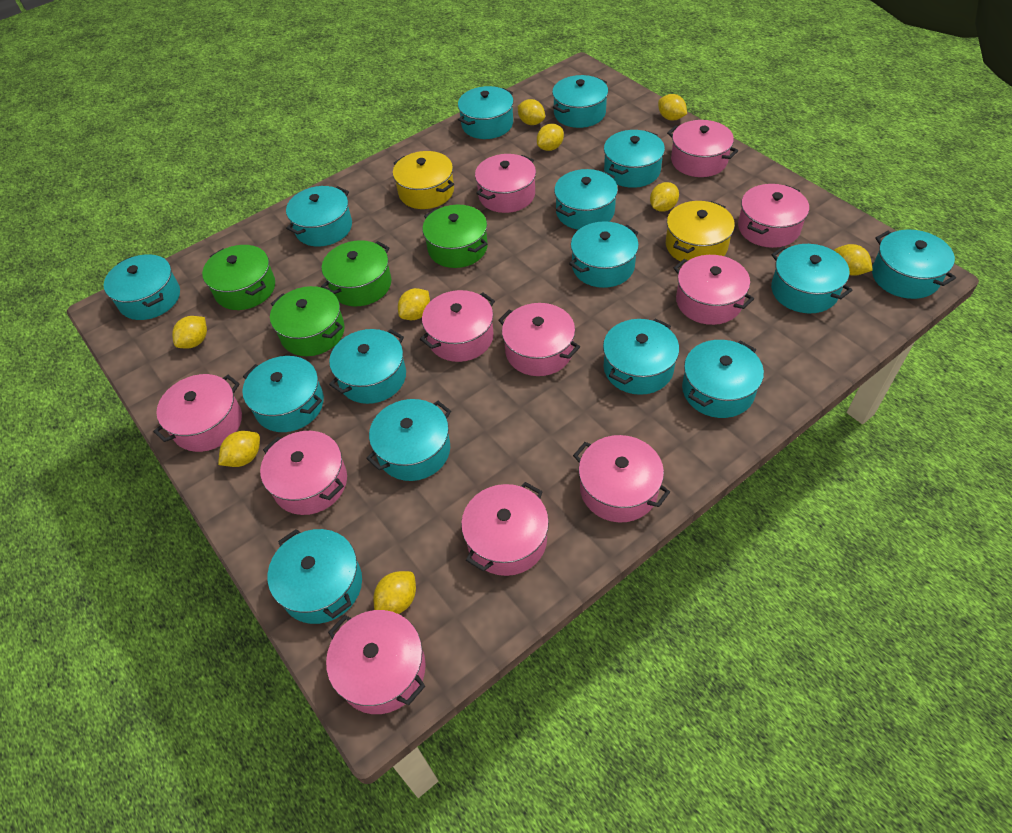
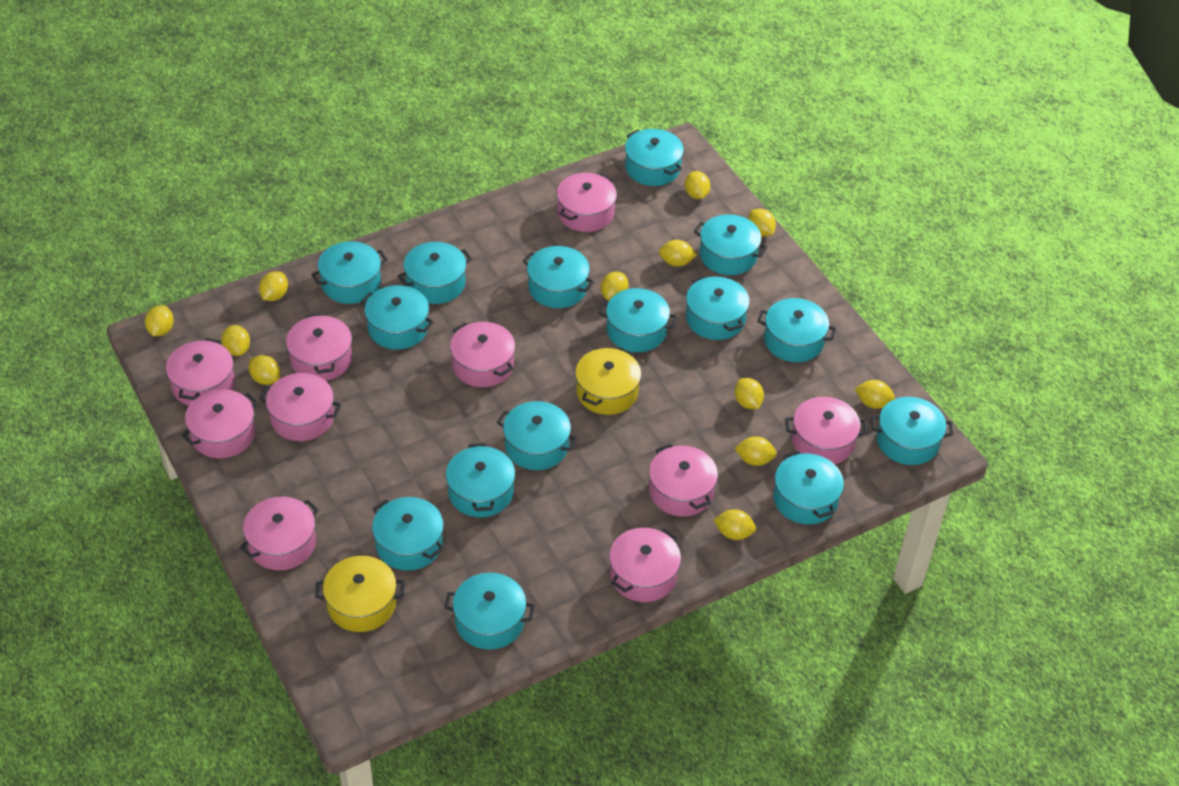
green pot: 4 -> 0
pink pot: 11 -> 10
yellow lemon: 9 -> 12

